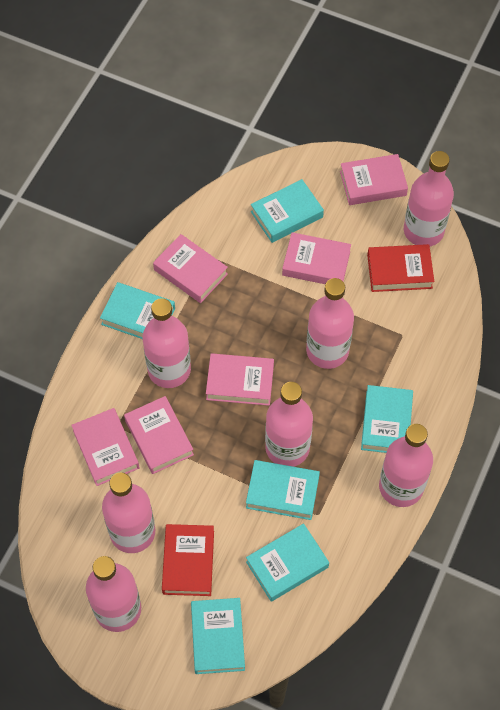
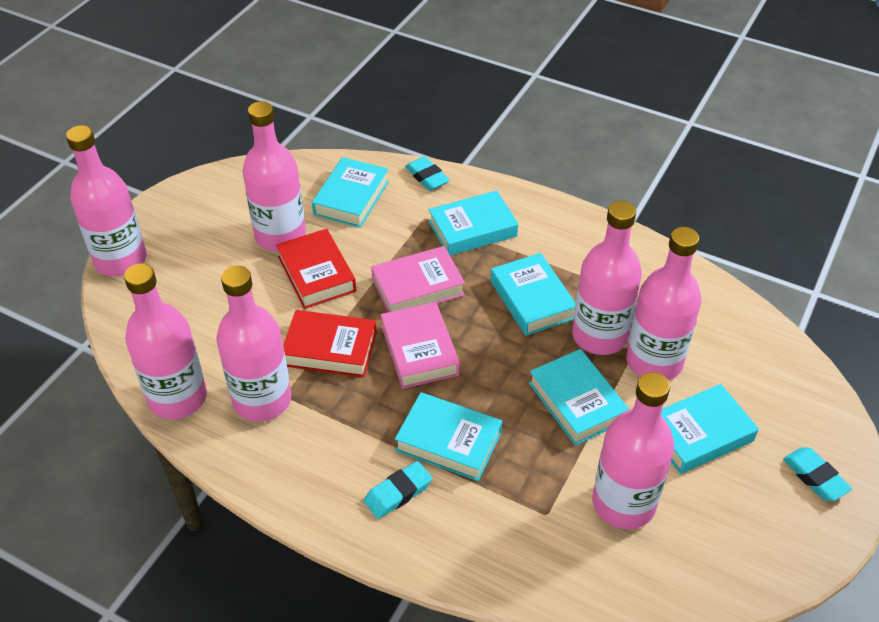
pink book: 6 -> 2
turquoise eraser: 0 -> 3

